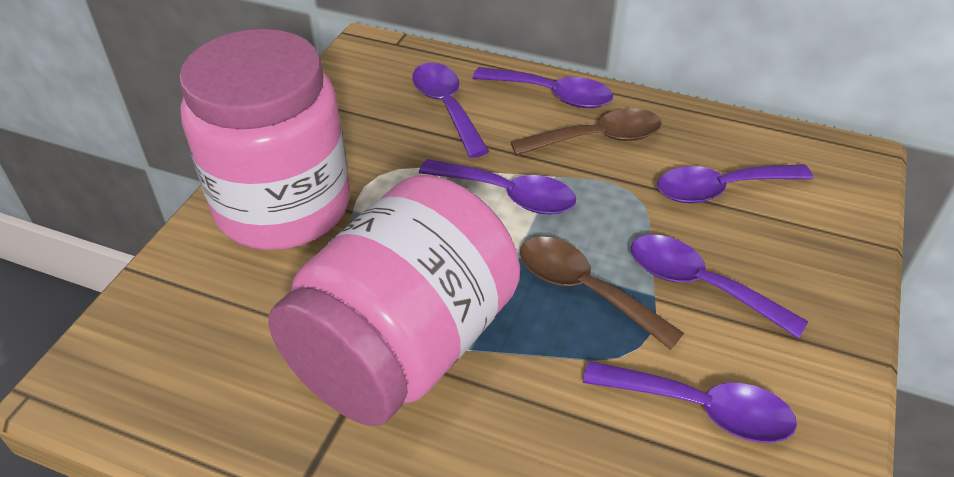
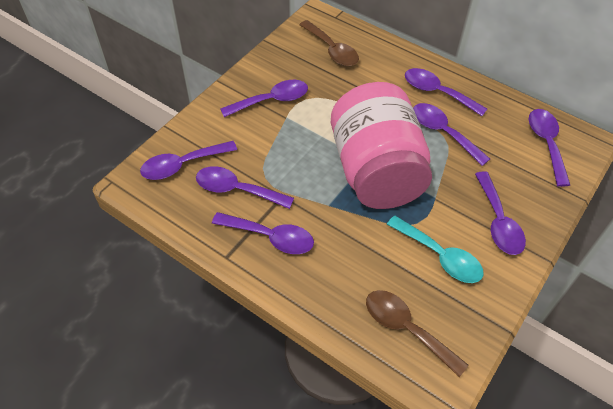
pink jar: 2 -> 1
purple spoon: 6 -> 8
turquoise spoon: 0 -> 1

